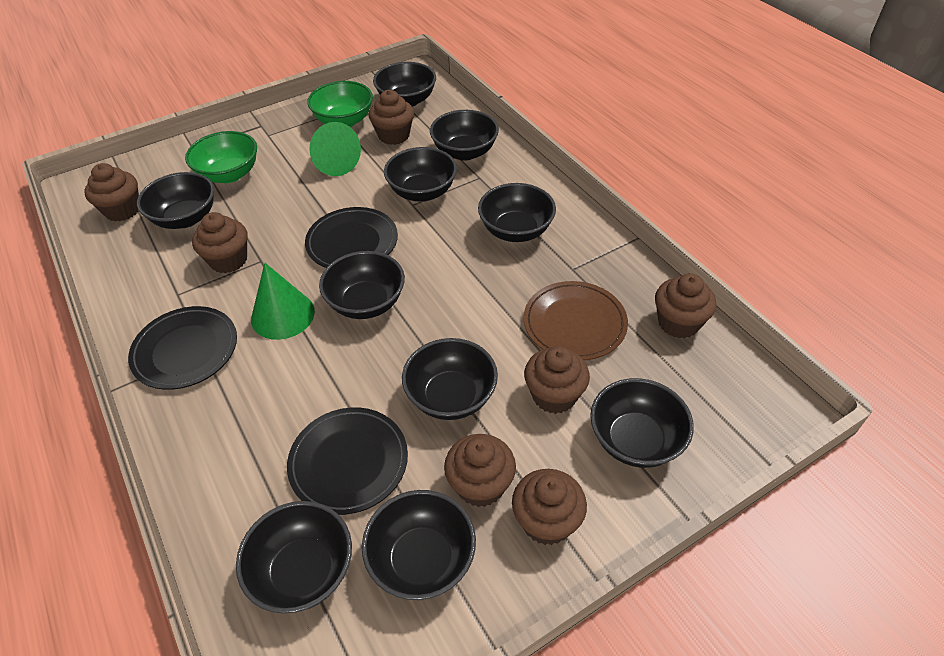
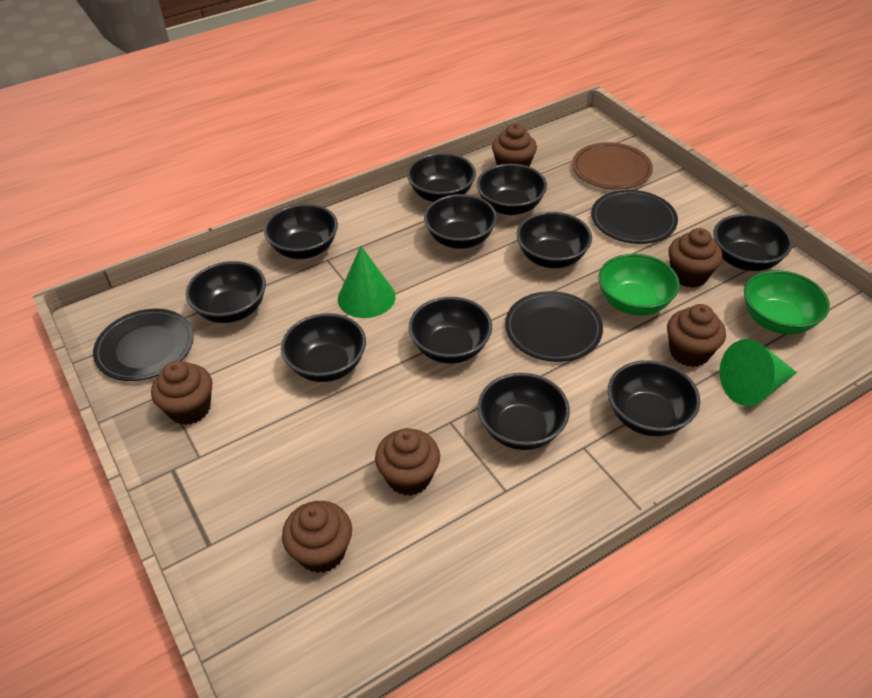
black bowl: 10 -> 11
brown cupcake: 7 -> 6

